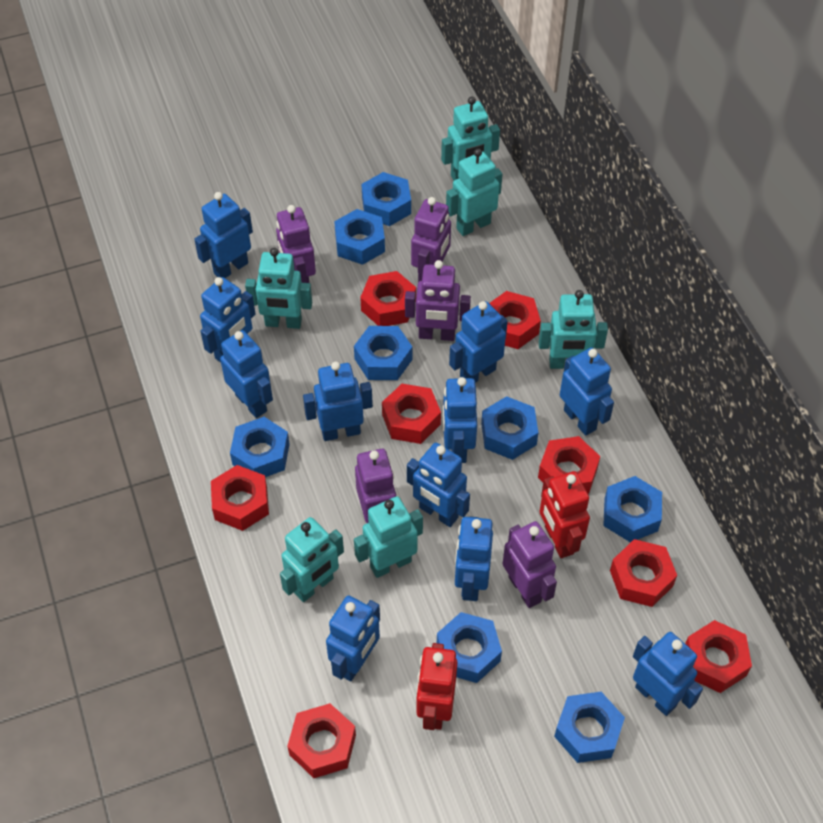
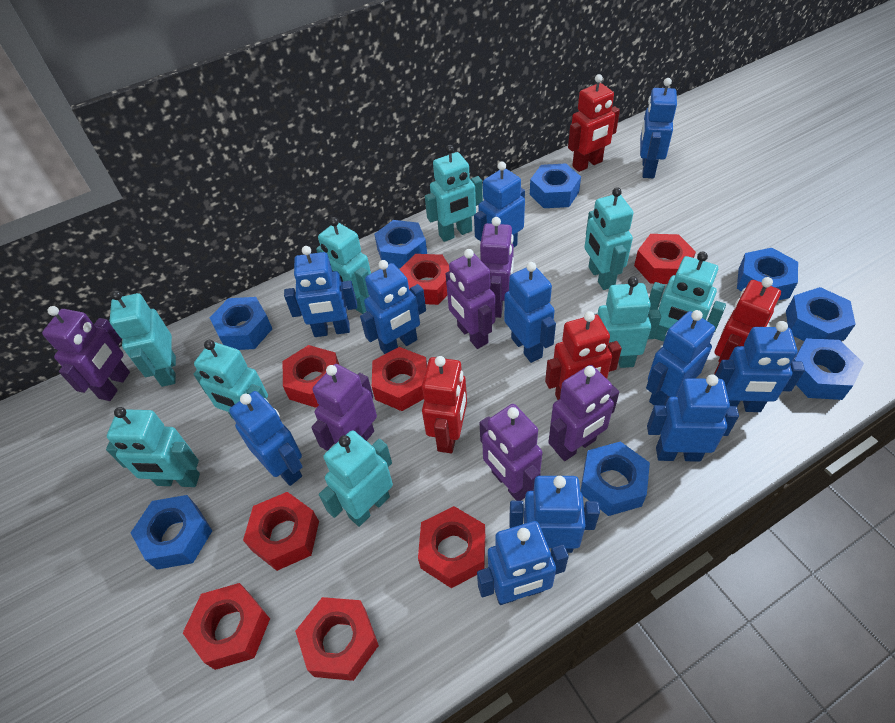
purple robot: 5 -> 6
red robot: 2 -> 4
turquoise robot: 6 -> 9

